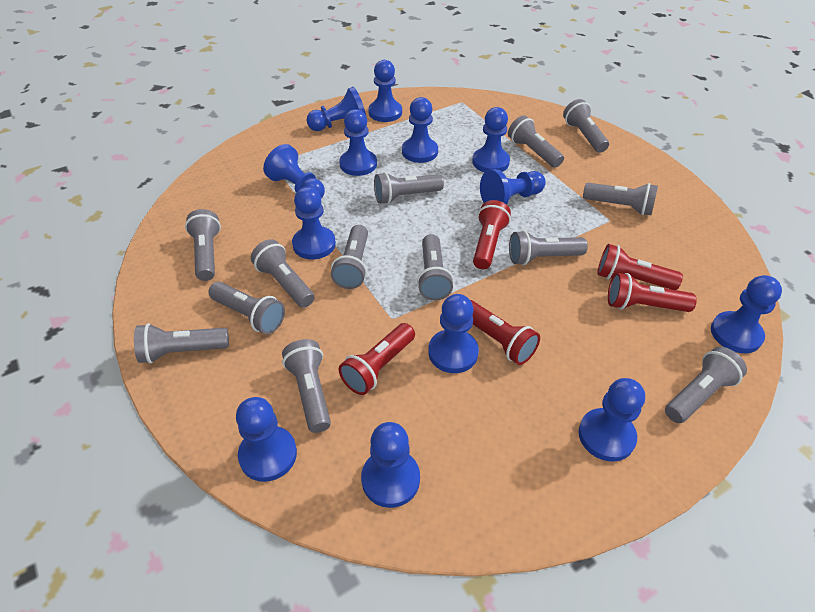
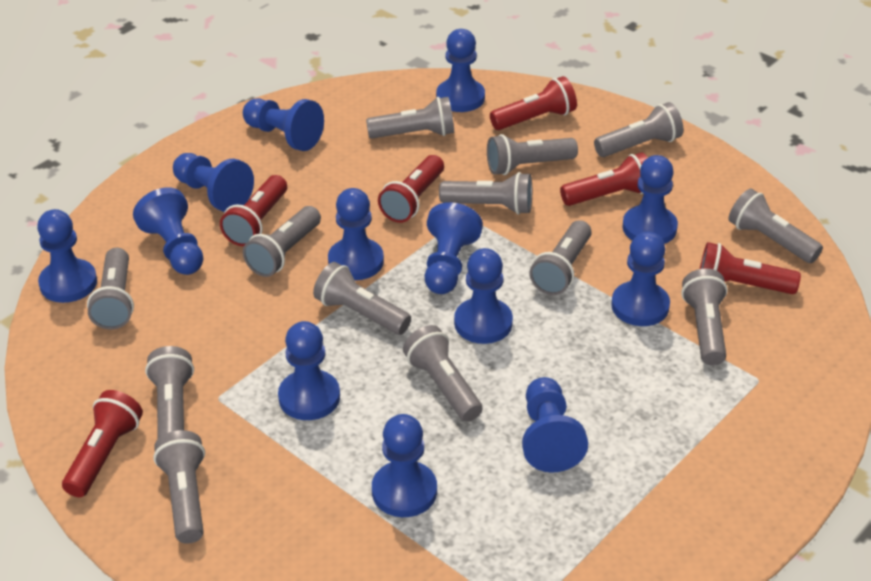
red flashlight: 5 -> 6

